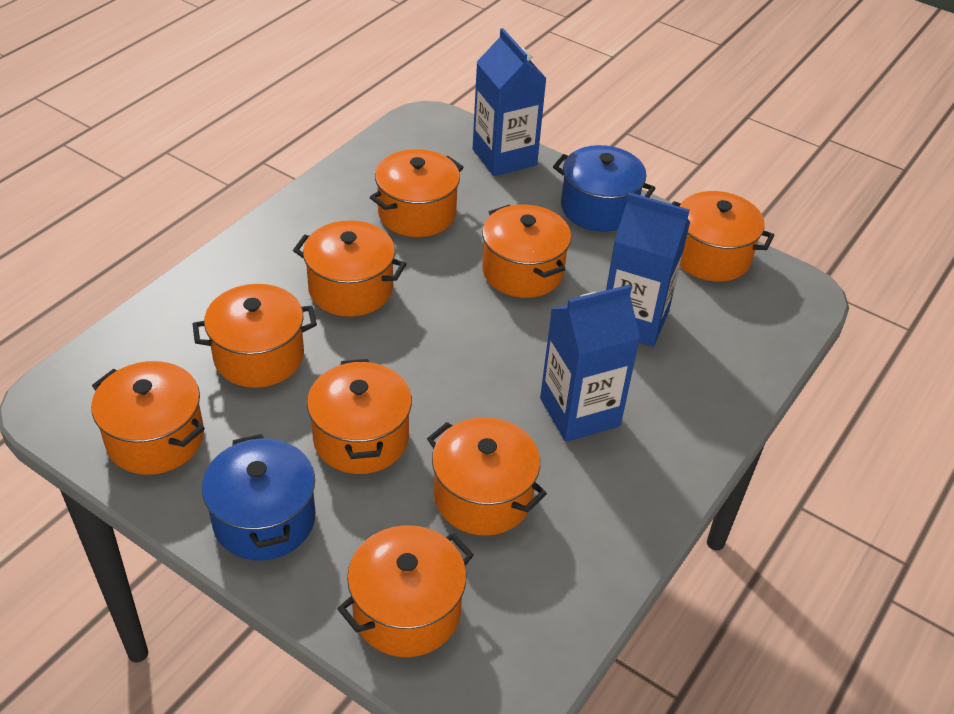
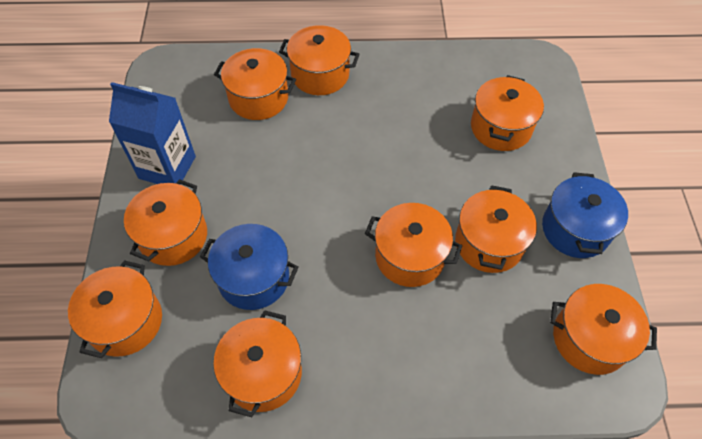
blue carton: 3 -> 1

